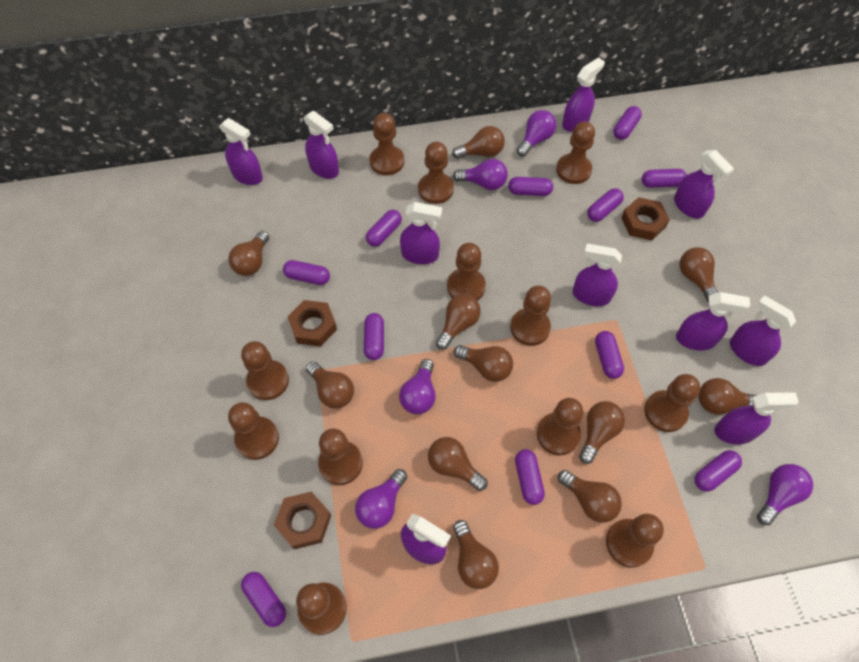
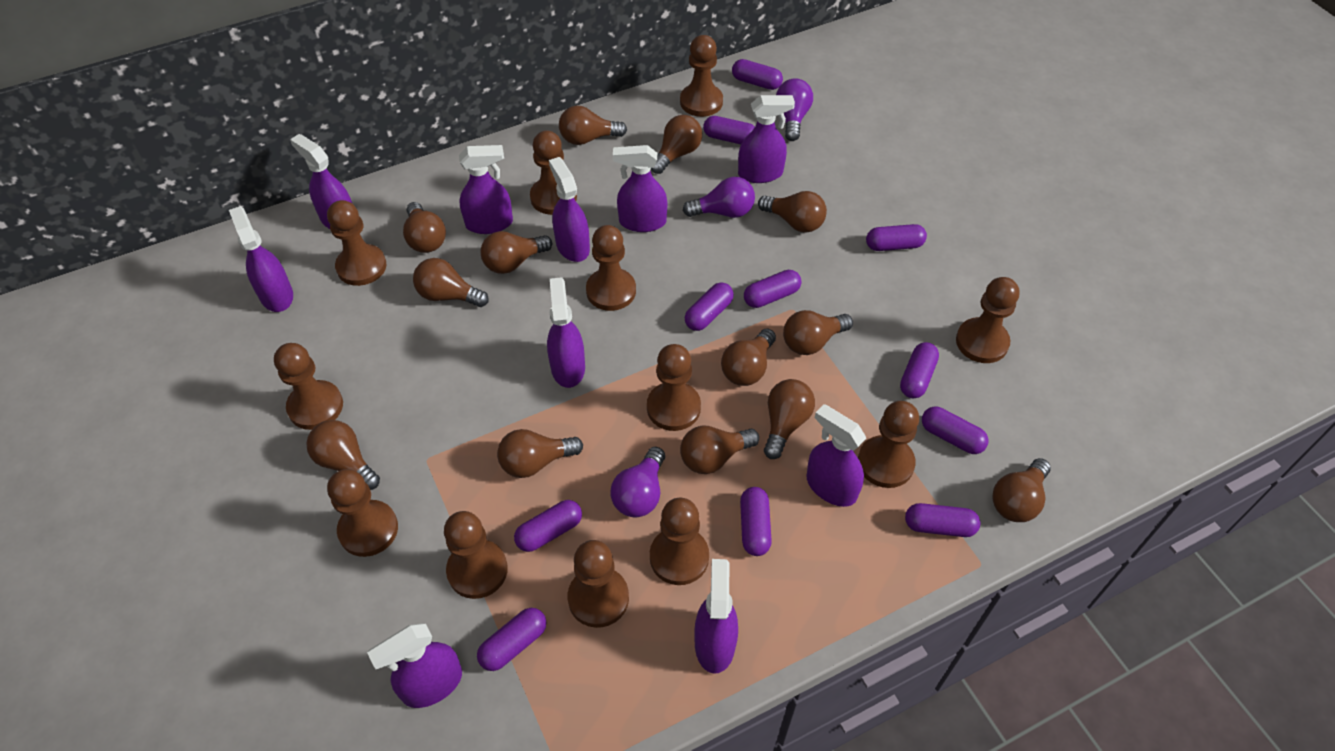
brown light bulb: 11 -> 13
brown nut: 3 -> 0
purple light bulb: 5 -> 3

